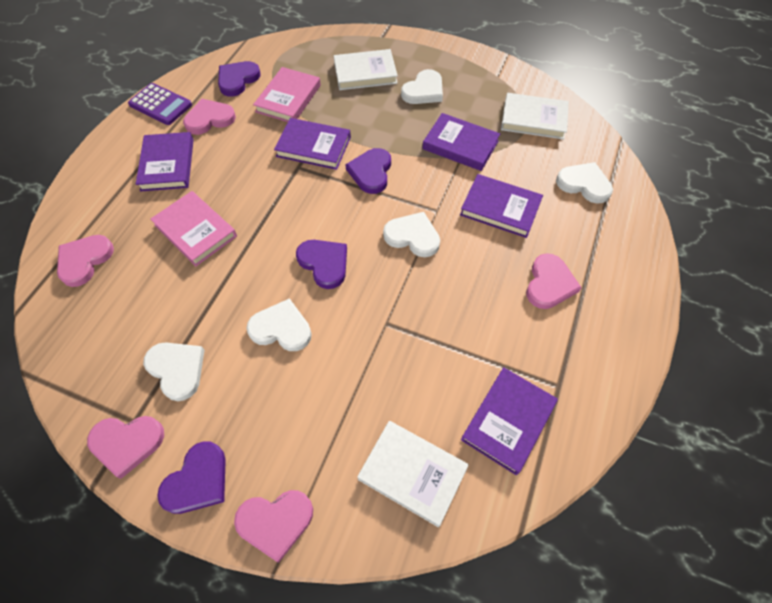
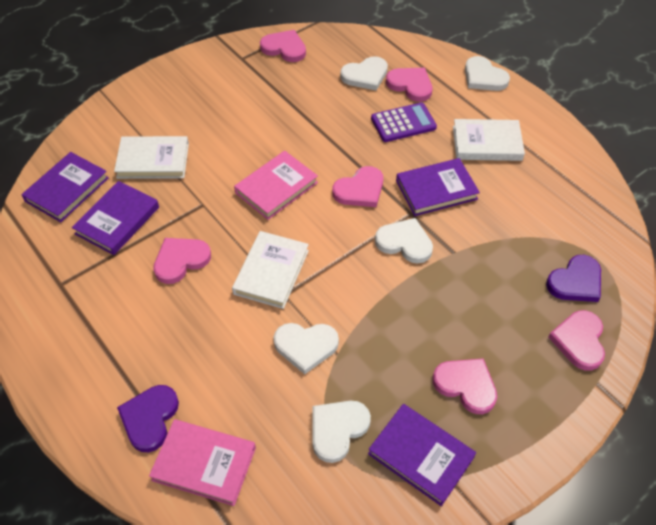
pink heart: 5 -> 6
purple book: 5 -> 4
purple heart: 4 -> 2

